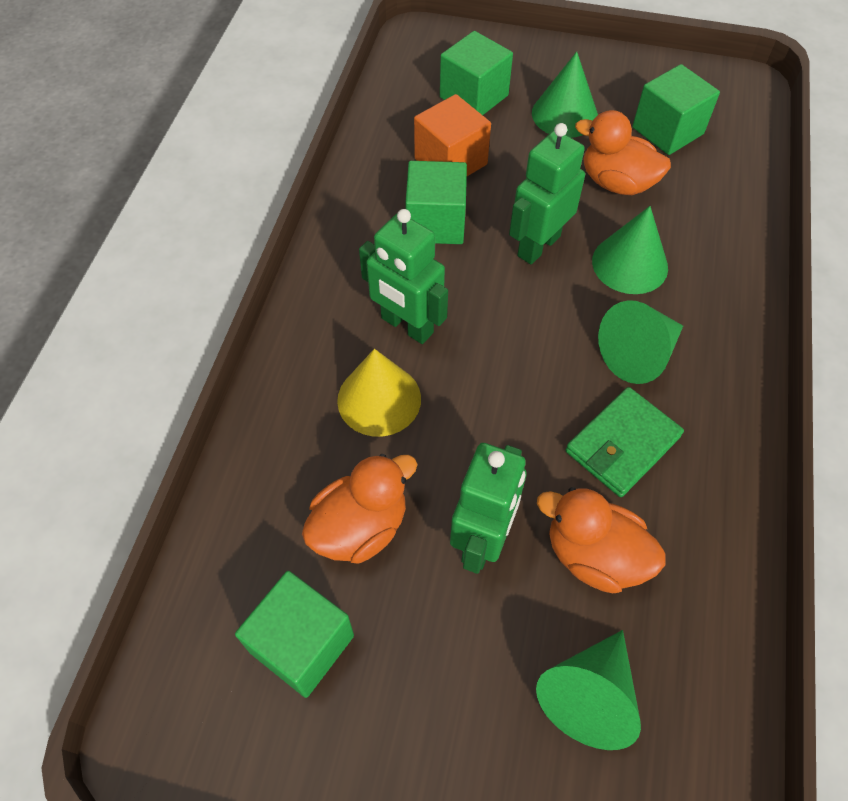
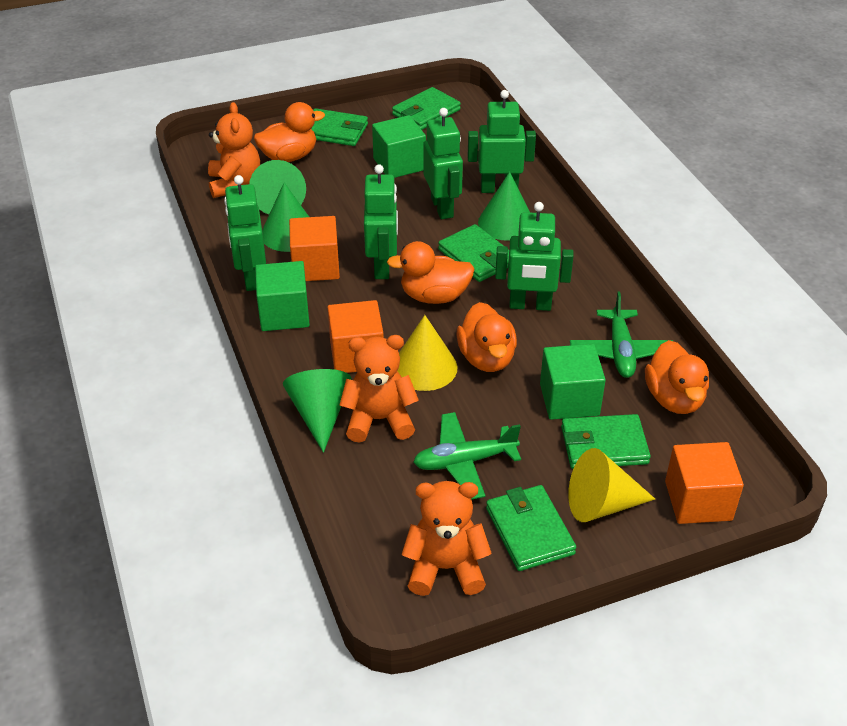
green cube: 4 -> 3
green plane: 0 -> 2
green robot: 3 -> 5
green wallet: 1 -> 5
orange cube: 1 -> 3
orange duck: 3 -> 4
orange teddy bear: 0 -> 3
yellow cone: 1 -> 2

